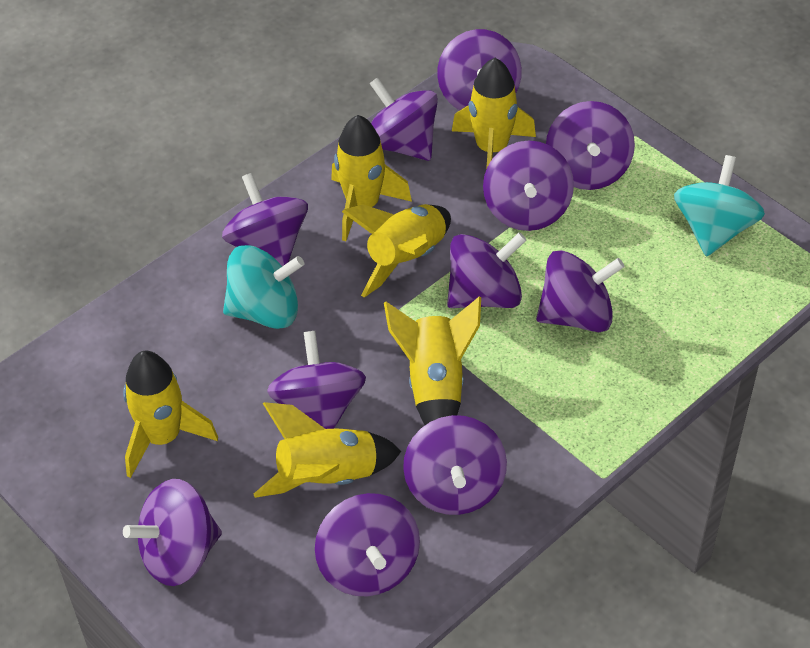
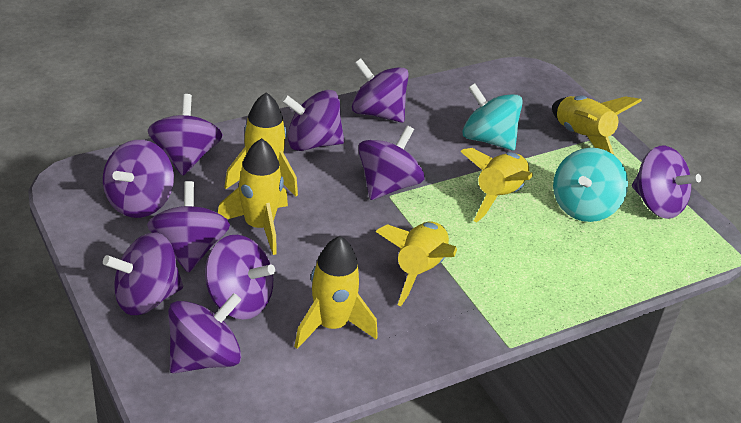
purple spinning top: 11 -> 10

